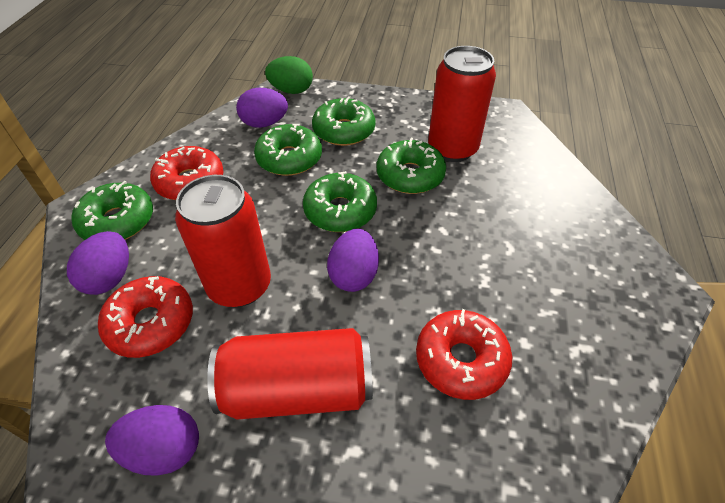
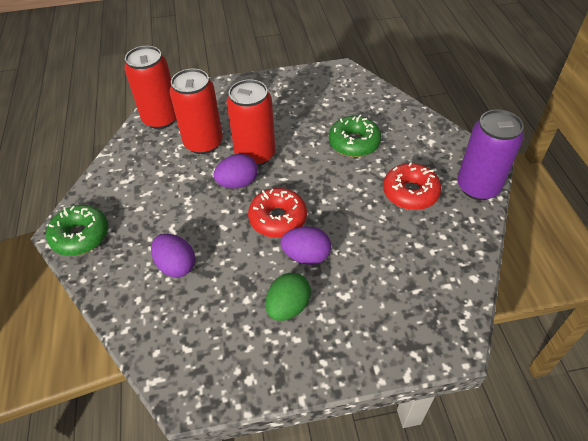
green donut: 5 -> 2
purple can: 0 -> 1
purple egg: 4 -> 3
red donut: 3 -> 2

